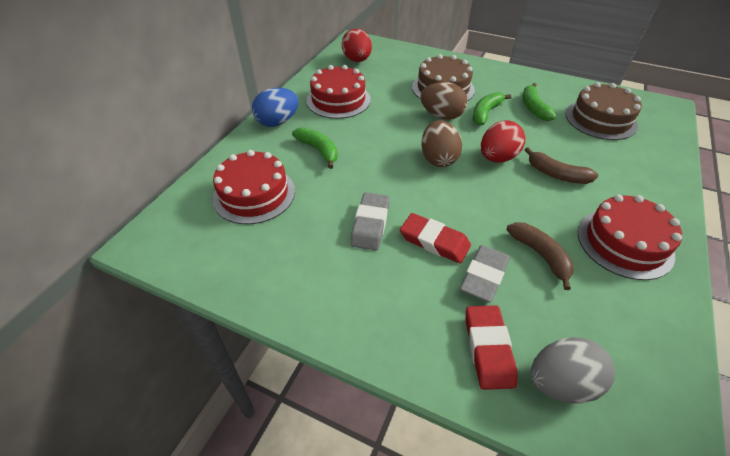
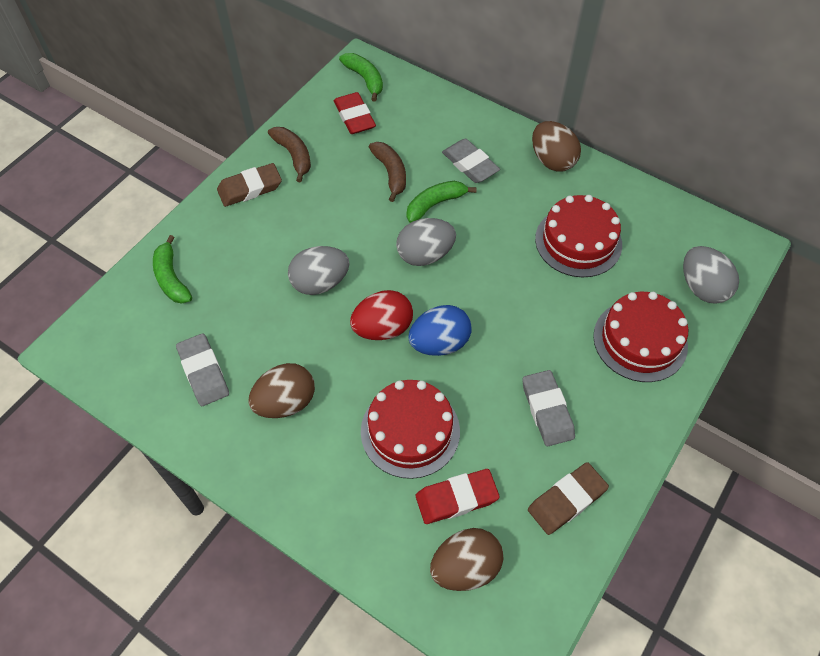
brown cake: 2 -> 0
brown egg: 2 -> 3
brown eraser: 0 -> 2
grey egg: 1 -> 3
grey eraser: 2 -> 3
red egg: 2 -> 1

